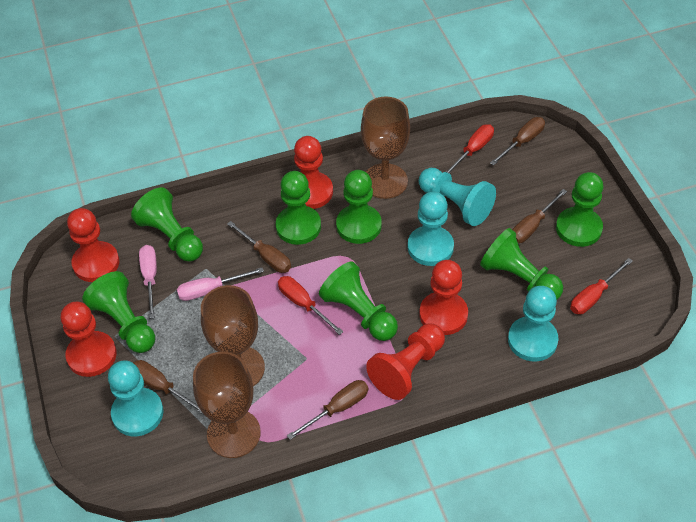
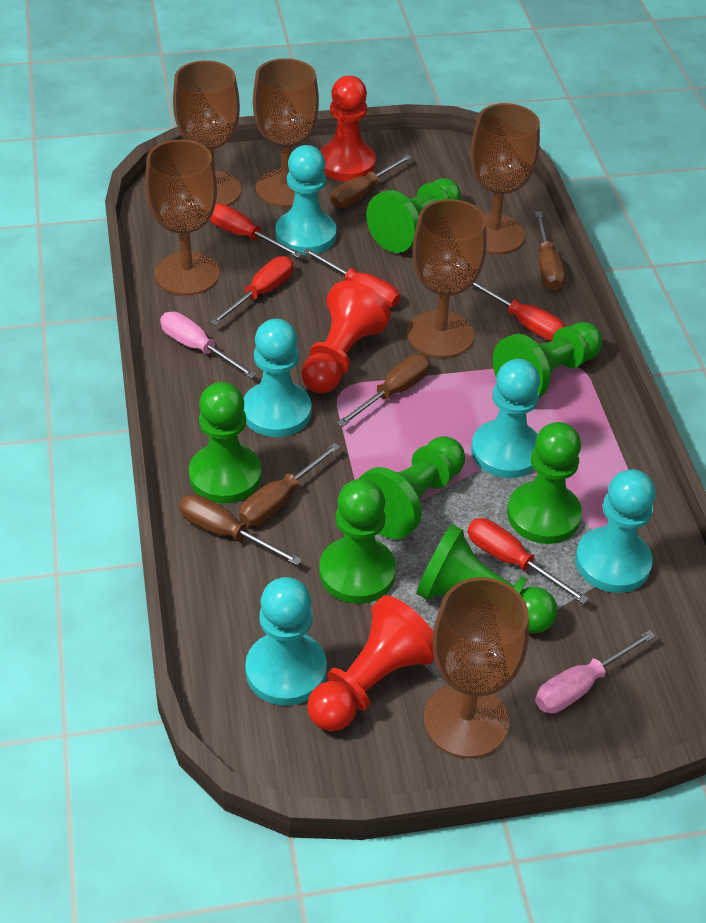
brown goblet: 3 -> 6
red pawn: 5 -> 3
red screwdriver: 3 -> 5
turquoise pawn: 4 -> 5

